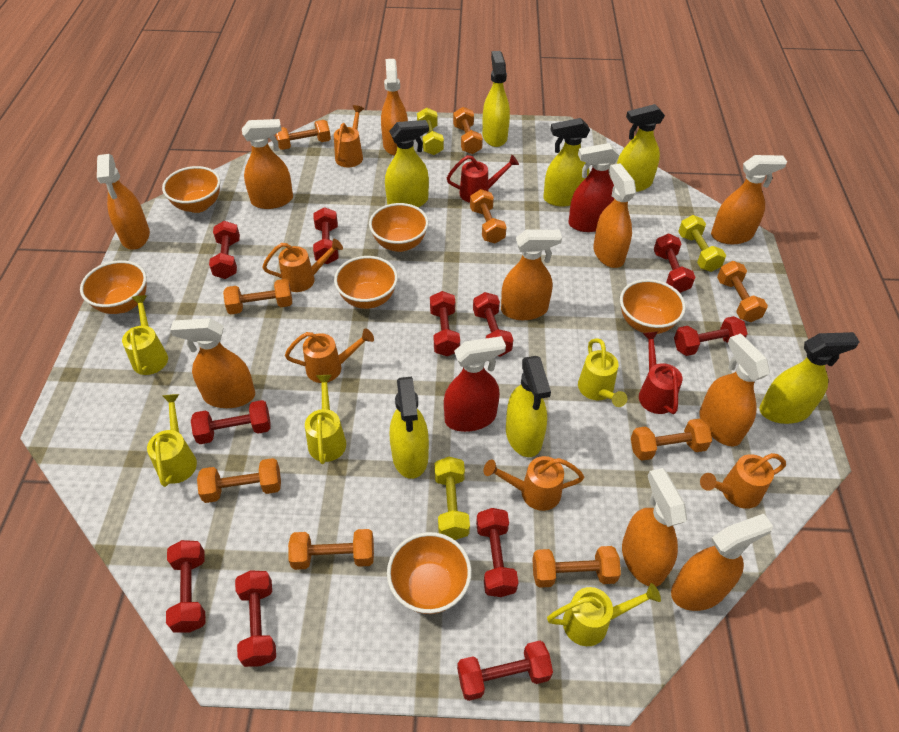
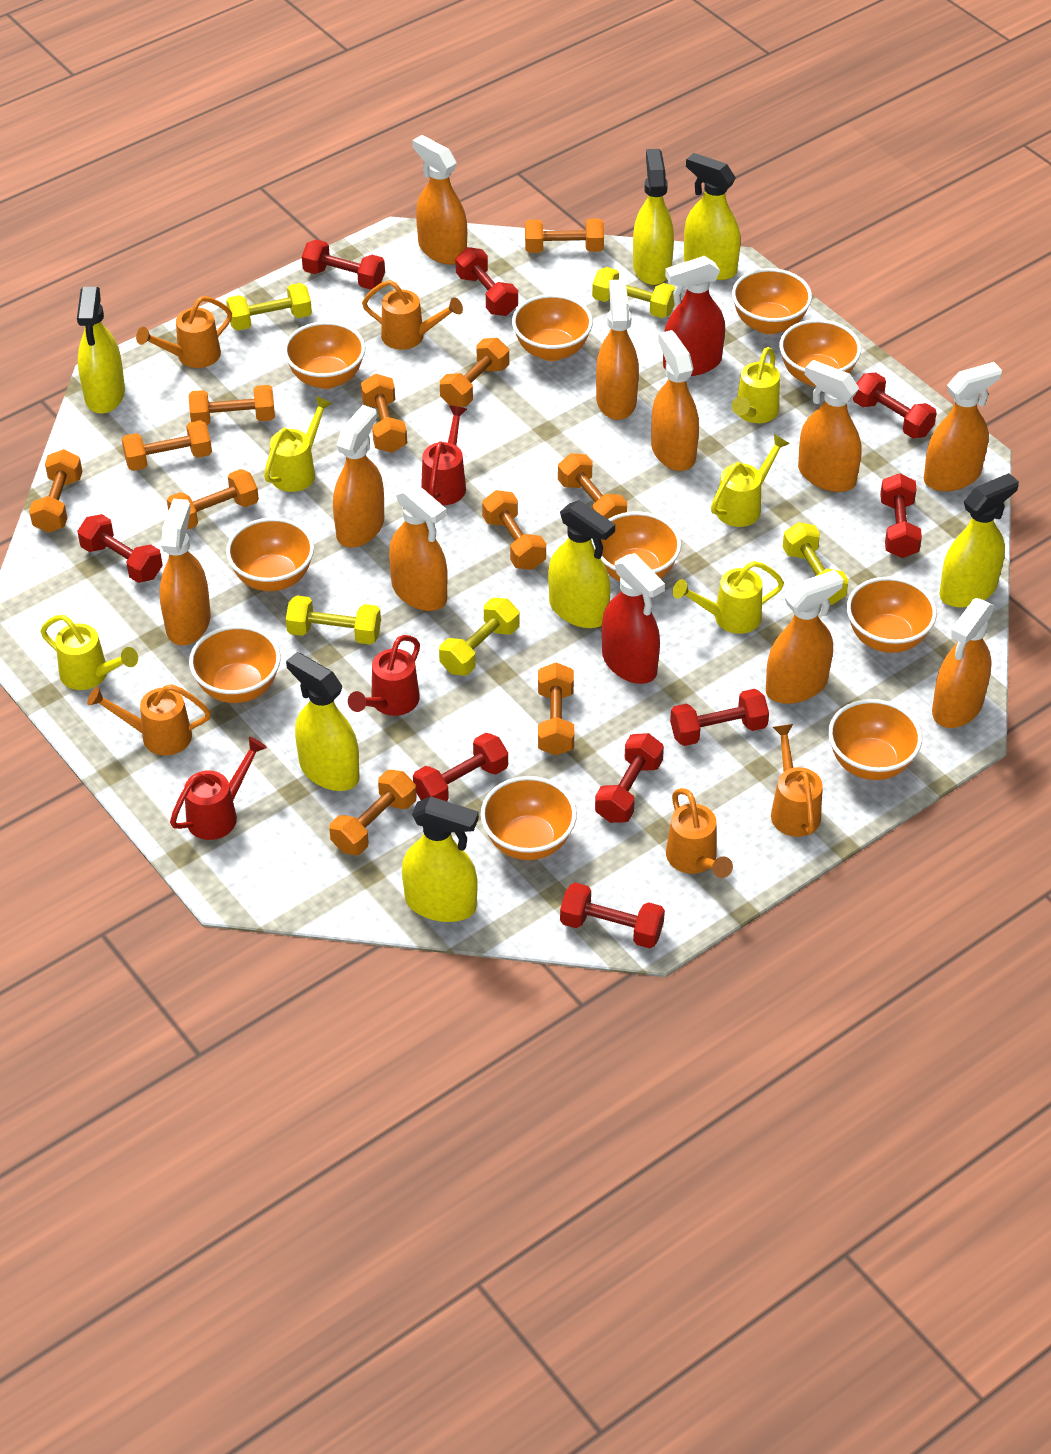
orange bowl: 6 -> 10
orange dumbbell: 9 -> 11
red dumbbell: 11 -> 9
red watering can: 2 -> 3
yellow dumbbell: 3 -> 5

